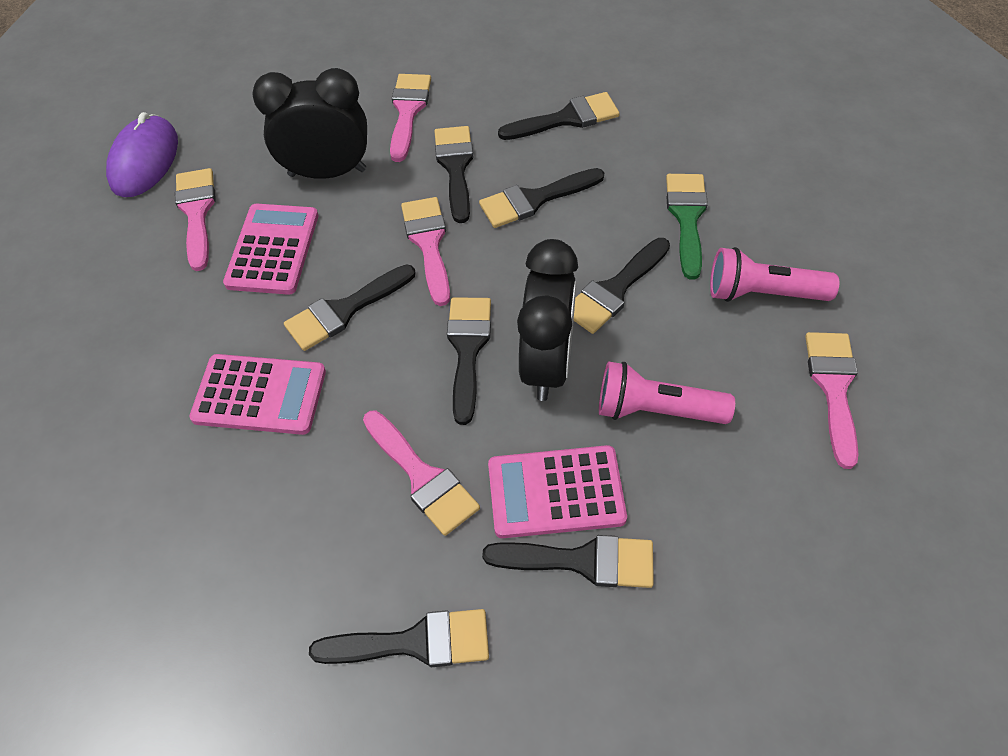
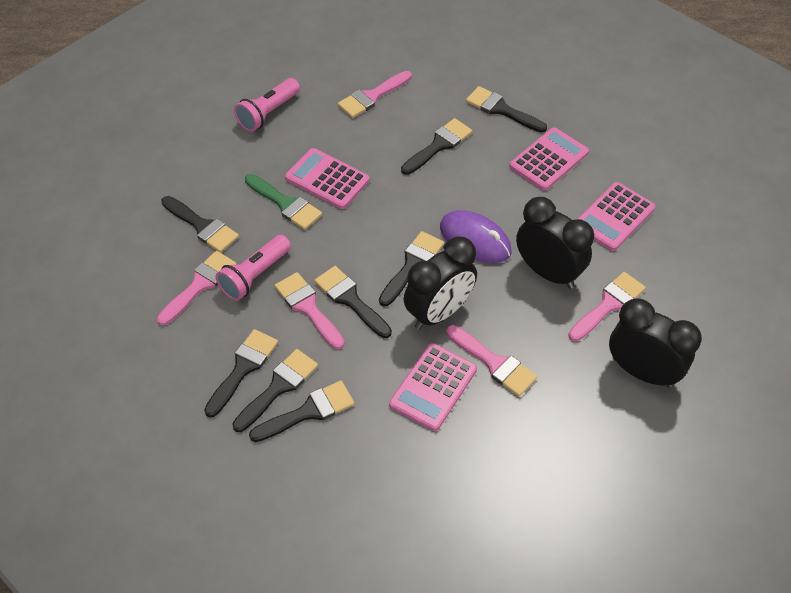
black clock: 2 -> 3
pink calculator: 3 -> 4

